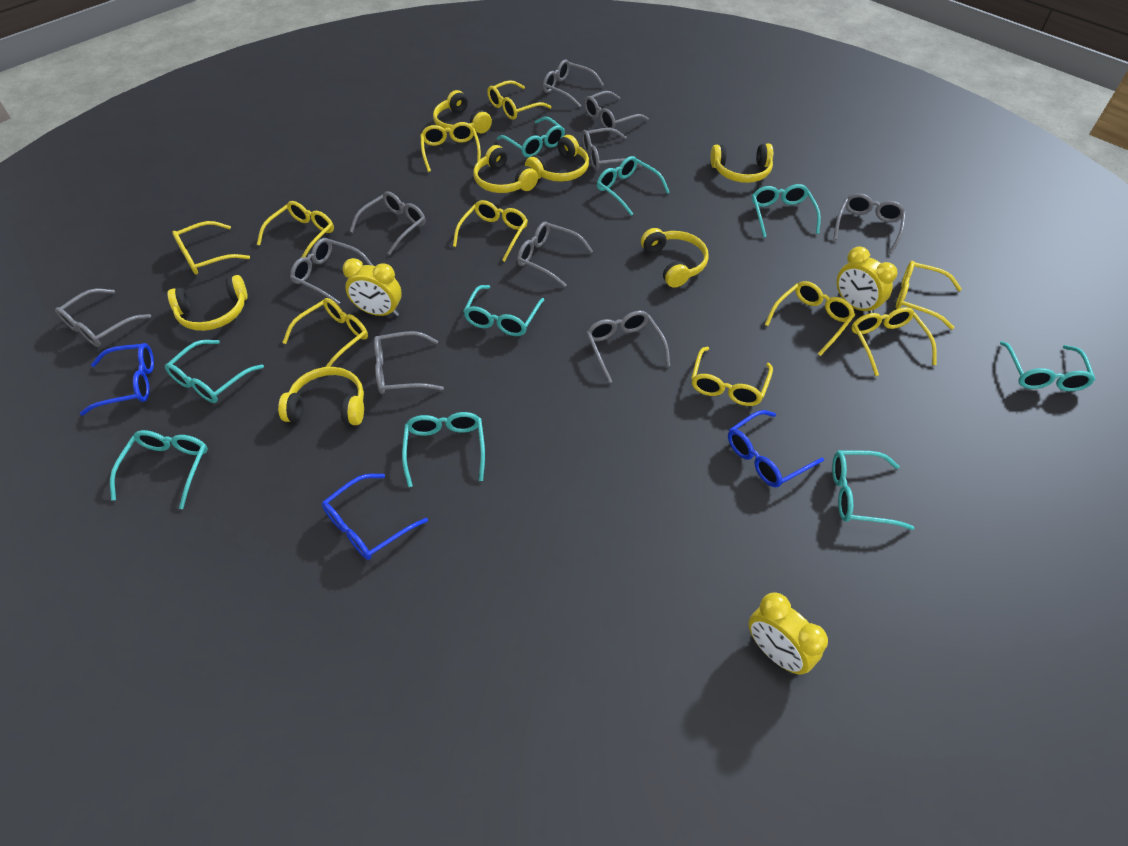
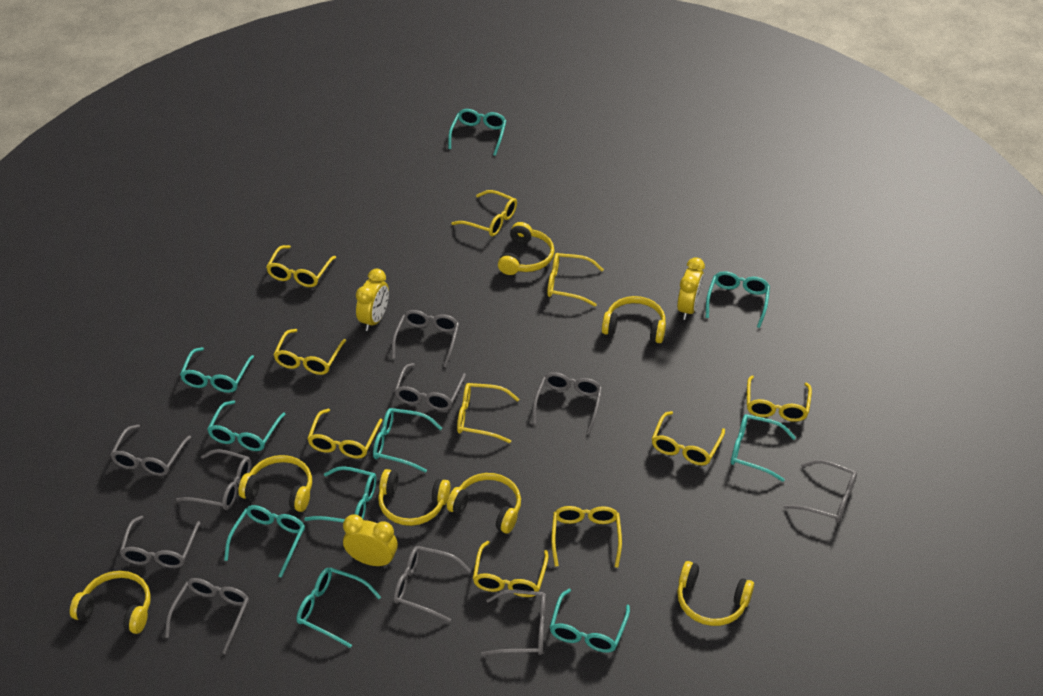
blue glasses: 3 -> 0
turquoise glasses: 9 -> 10

